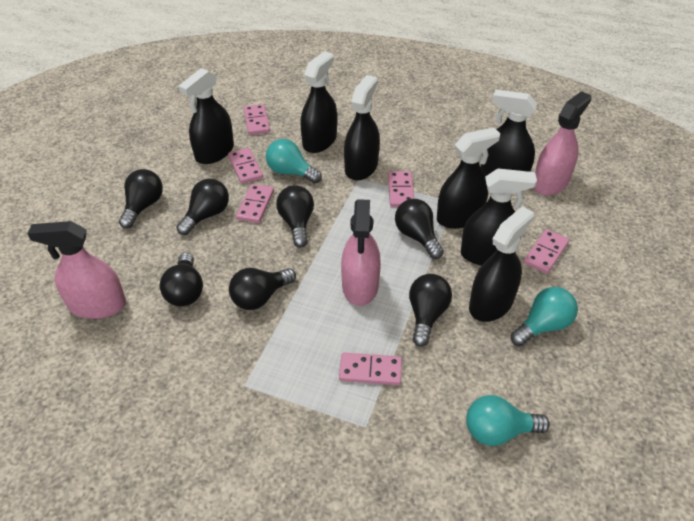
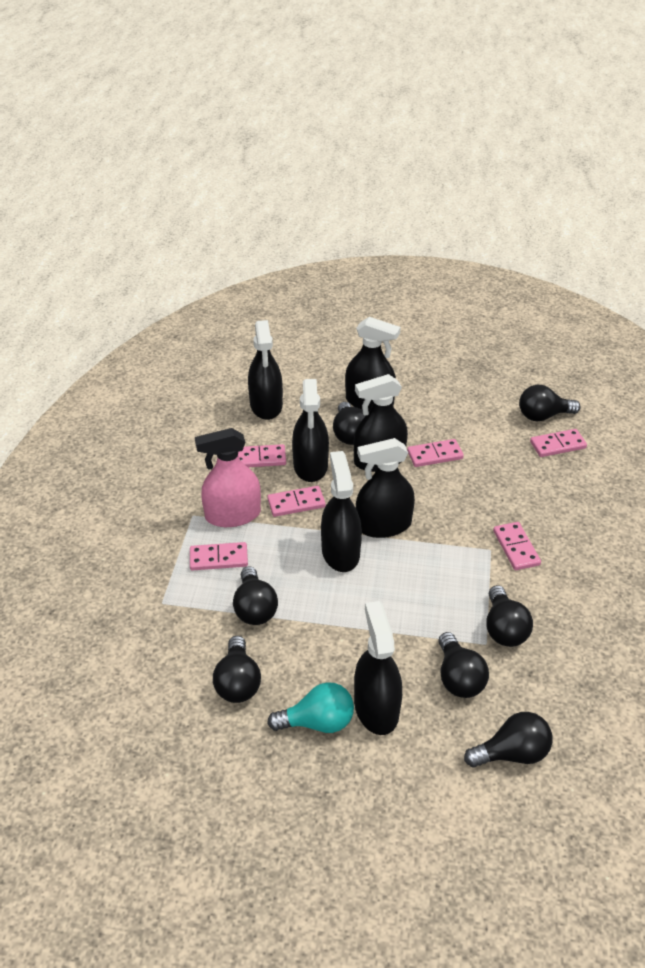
pink spray bottle: 3 -> 1
turquoise light bulb: 3 -> 1

